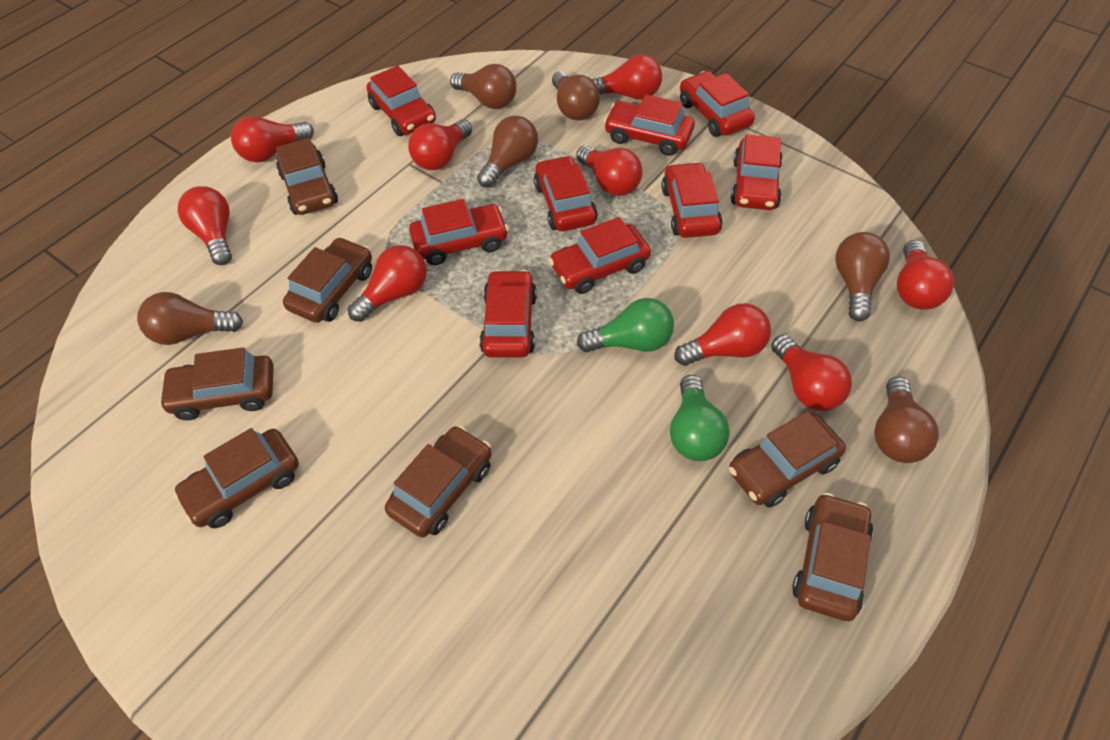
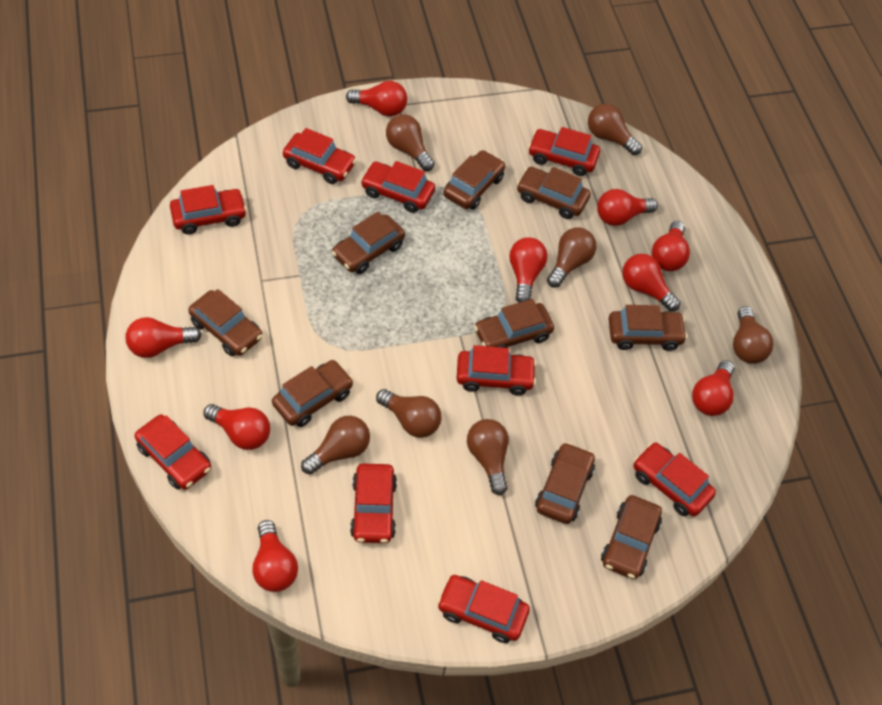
brown car: 7 -> 9
brown light bulb: 6 -> 7
green light bulb: 2 -> 0

